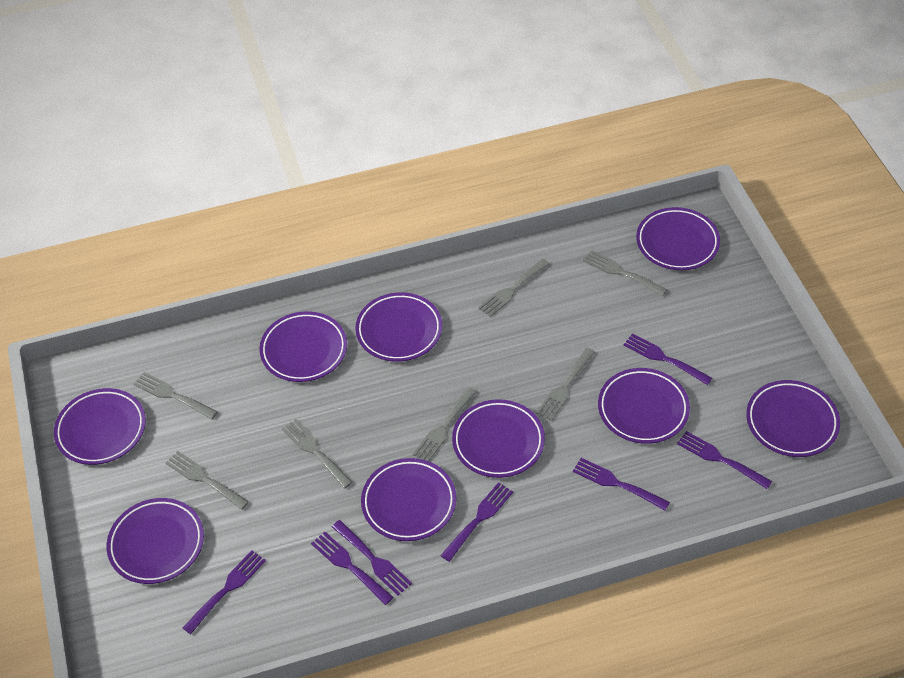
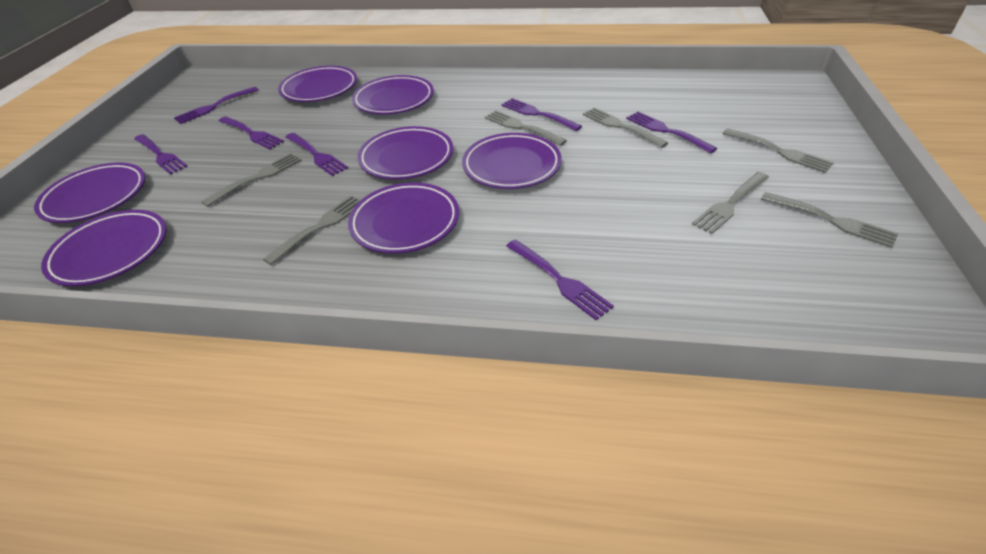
purple plate: 9 -> 7

